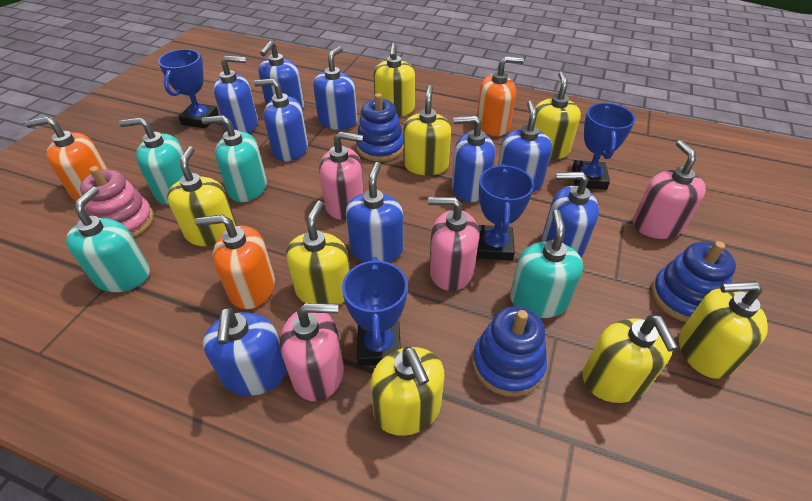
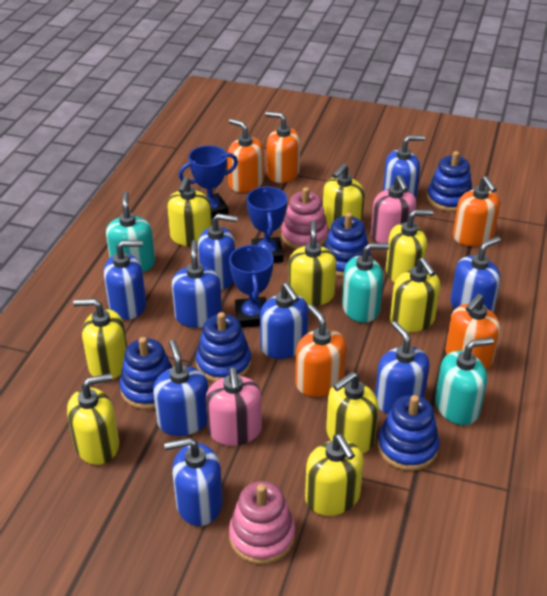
blue stacking toy: 3 -> 5
blue trophy: 4 -> 3
orange soap dispenser: 3 -> 5
pink soap dispenser: 4 -> 2
pink stacking toy: 1 -> 2
turquoise soap dispenser: 4 -> 3
yellow soap dispenser: 8 -> 9

